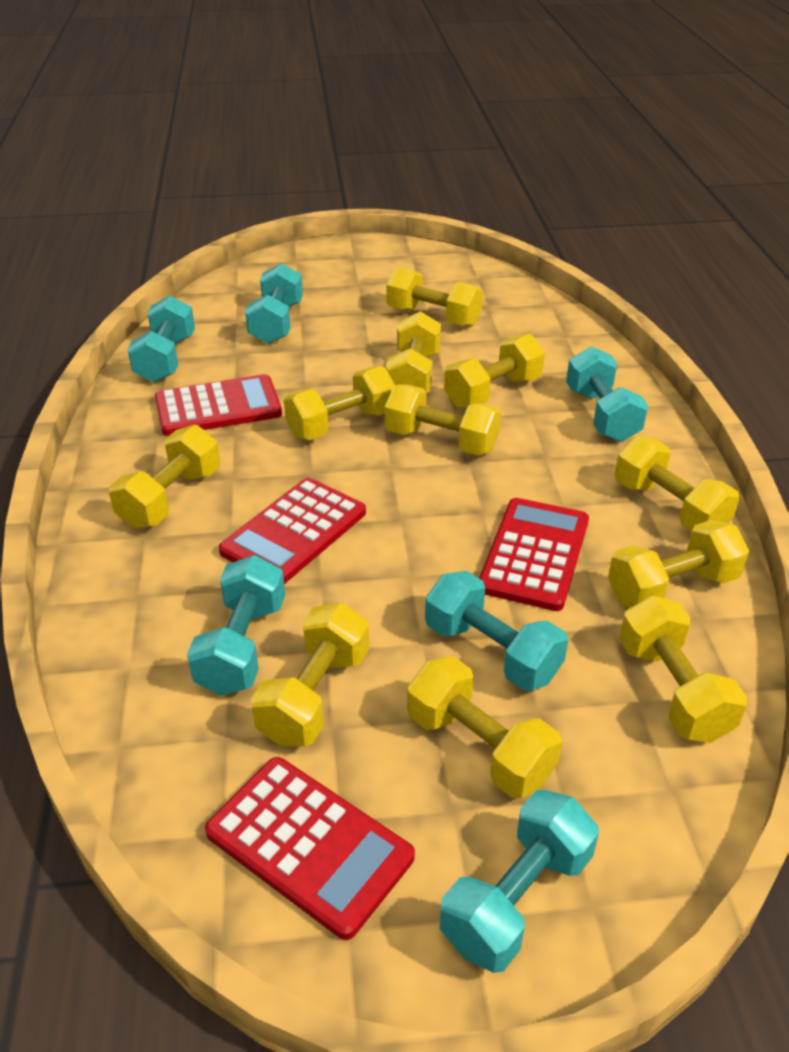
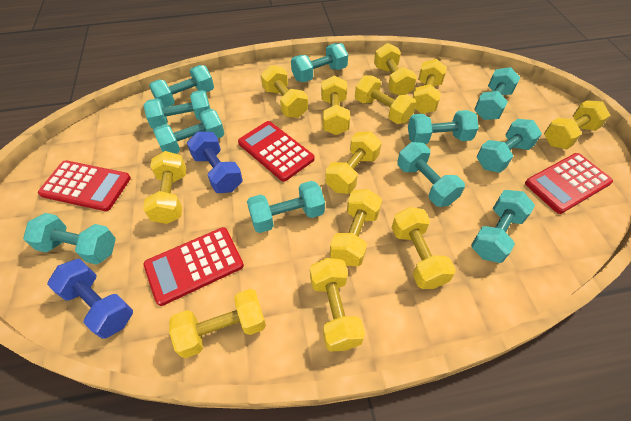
blue dumbbell: 0 -> 2
turquoise dumbbell: 6 -> 11
yellow dumbbell: 11 -> 12

